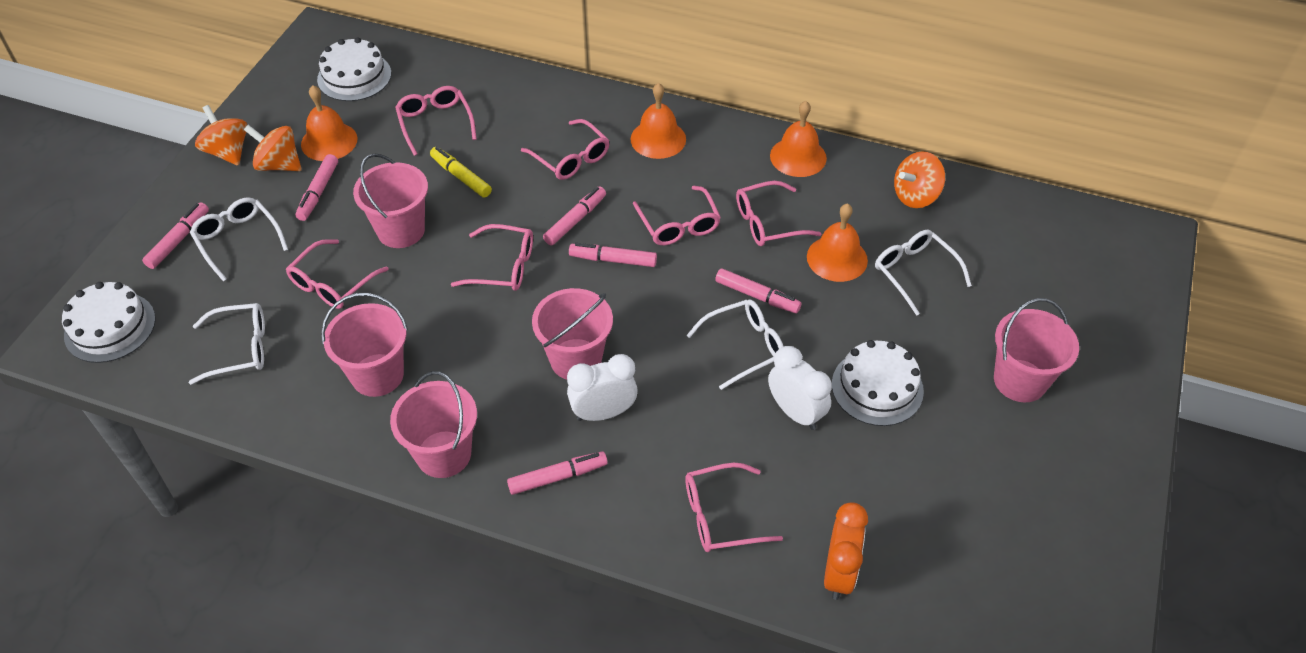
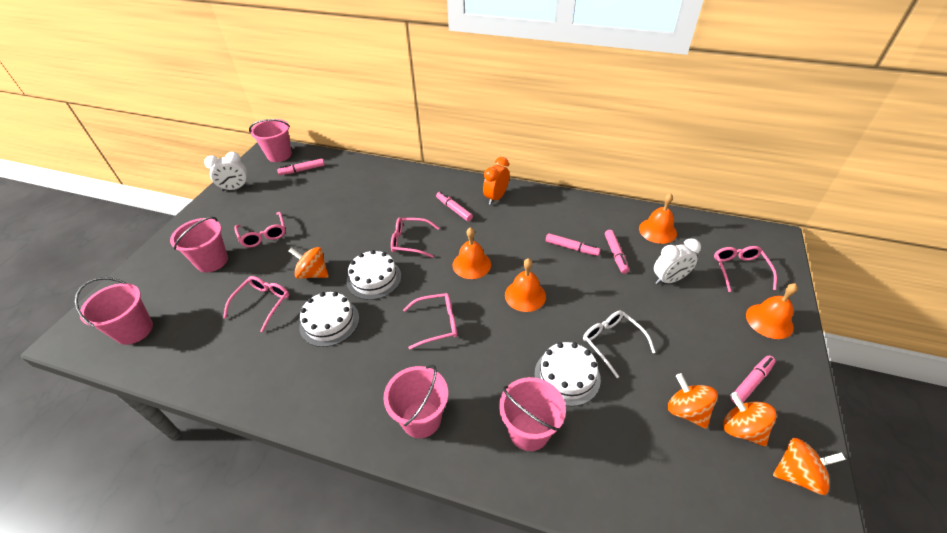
orange spinning top: 3 -> 4
pink glasses: 7 -> 5
pink marker: 6 -> 5
white glasses: 4 -> 1
yellow marker: 1 -> 0

